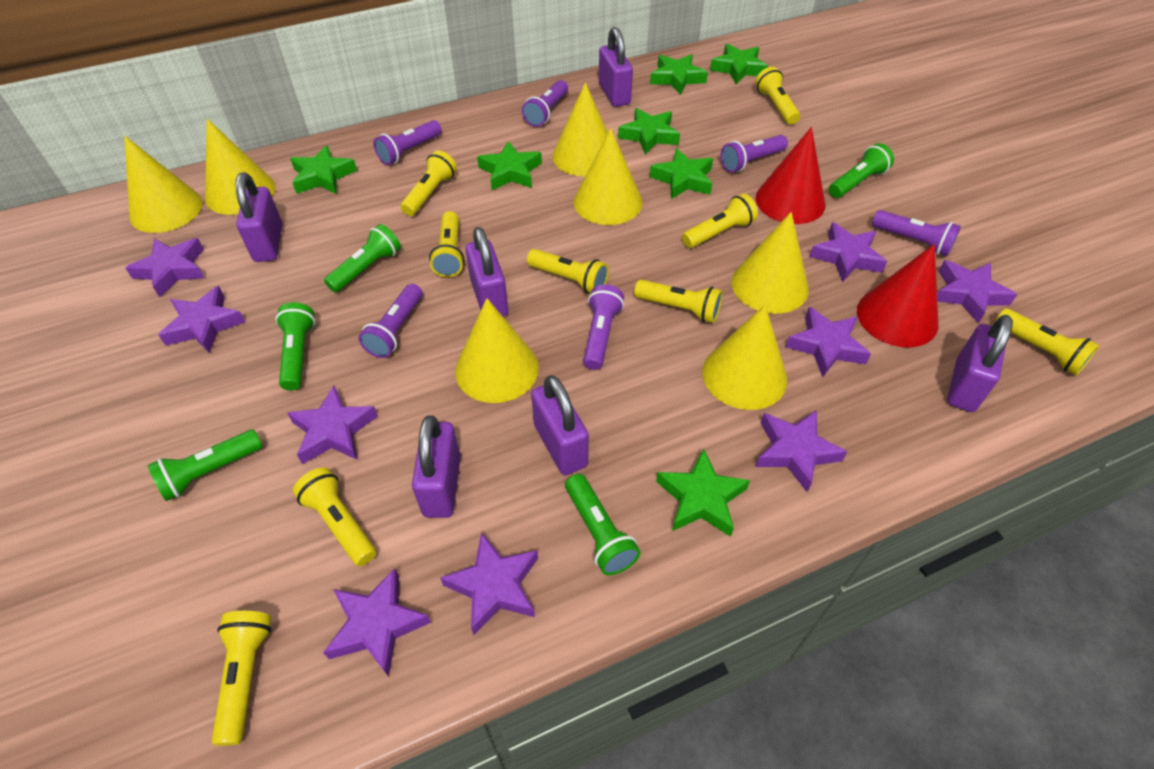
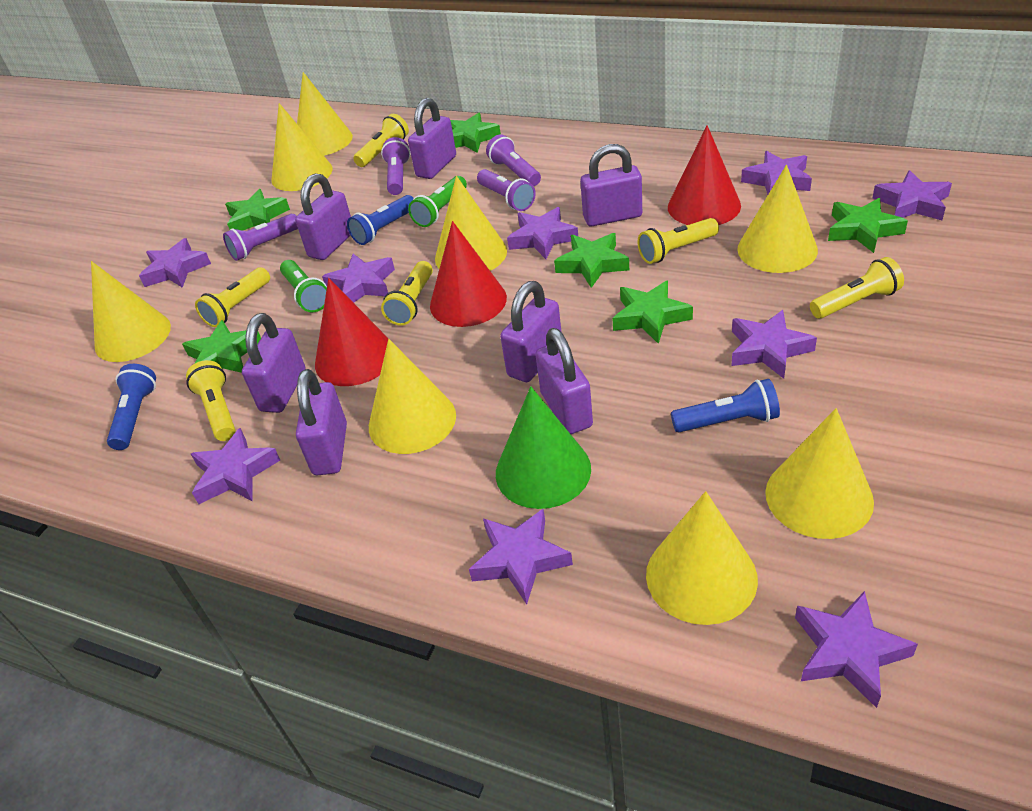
blue flashlight: 0 -> 3
green cone: 0 -> 1
green flashlight: 5 -> 2
green star: 7 -> 6
purple flashlight: 6 -> 4
purple padlock: 6 -> 7
red cone: 2 -> 3
yellow cone: 7 -> 8
yellow flashlight: 9 -> 6

